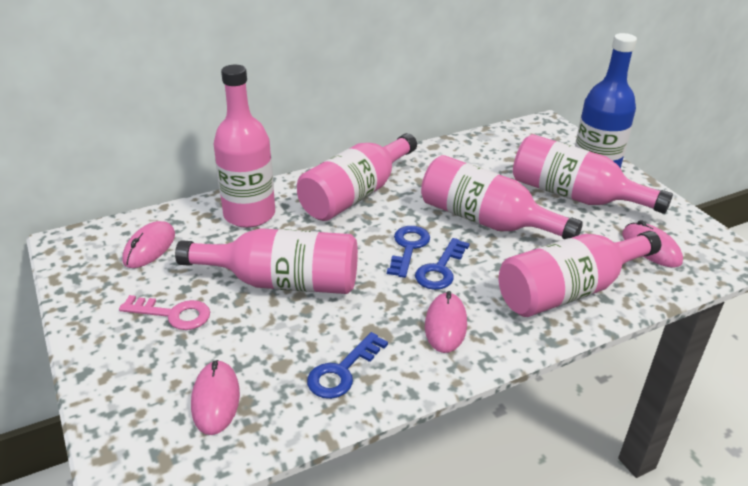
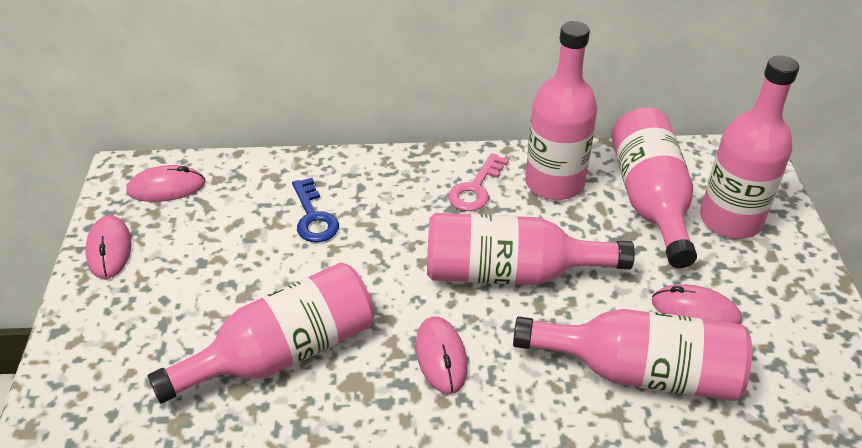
blue bottle: 1 -> 0
blue key: 3 -> 1

